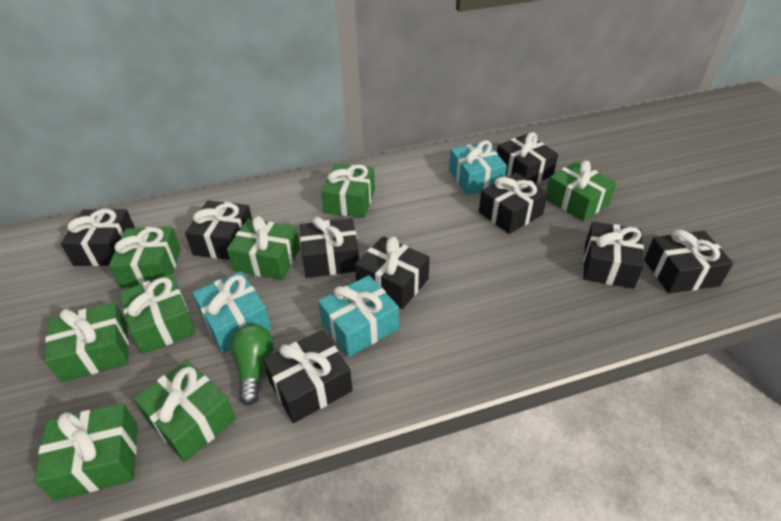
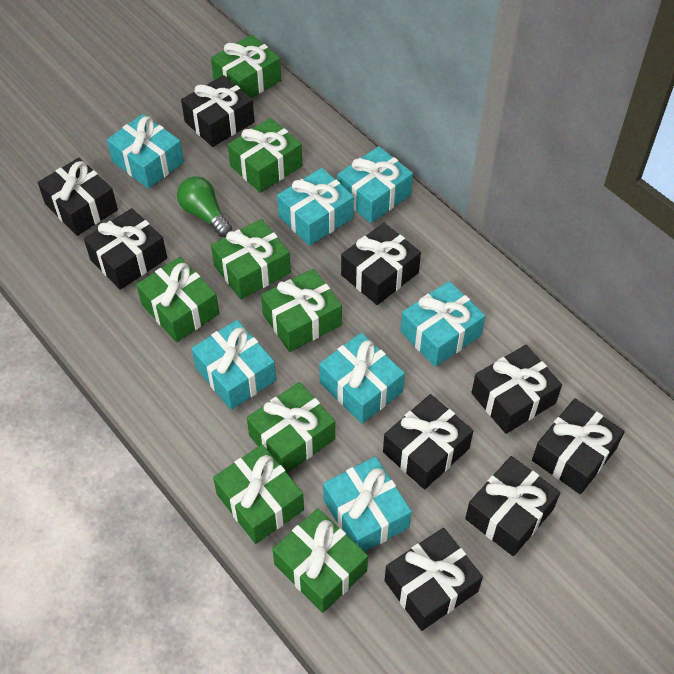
turquoise gift: 3 -> 7

